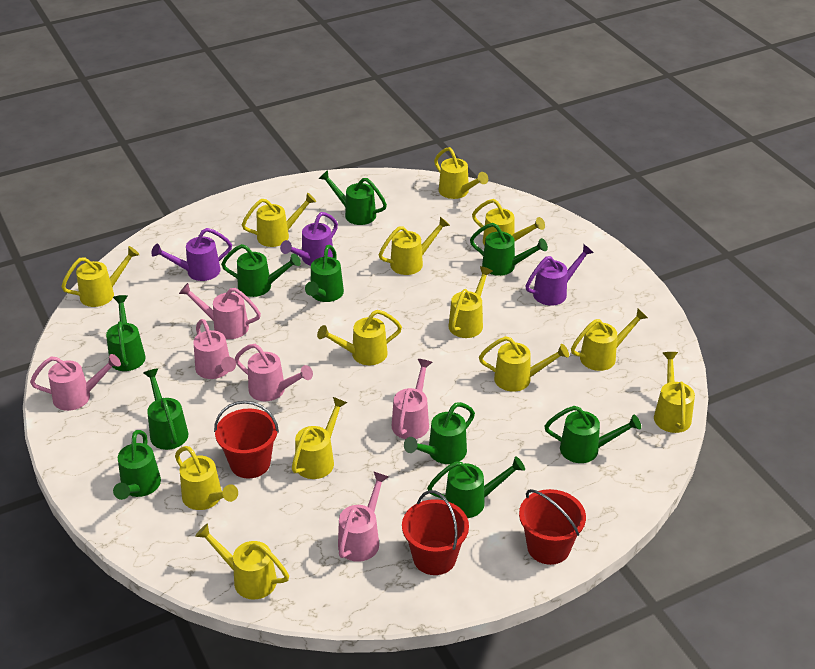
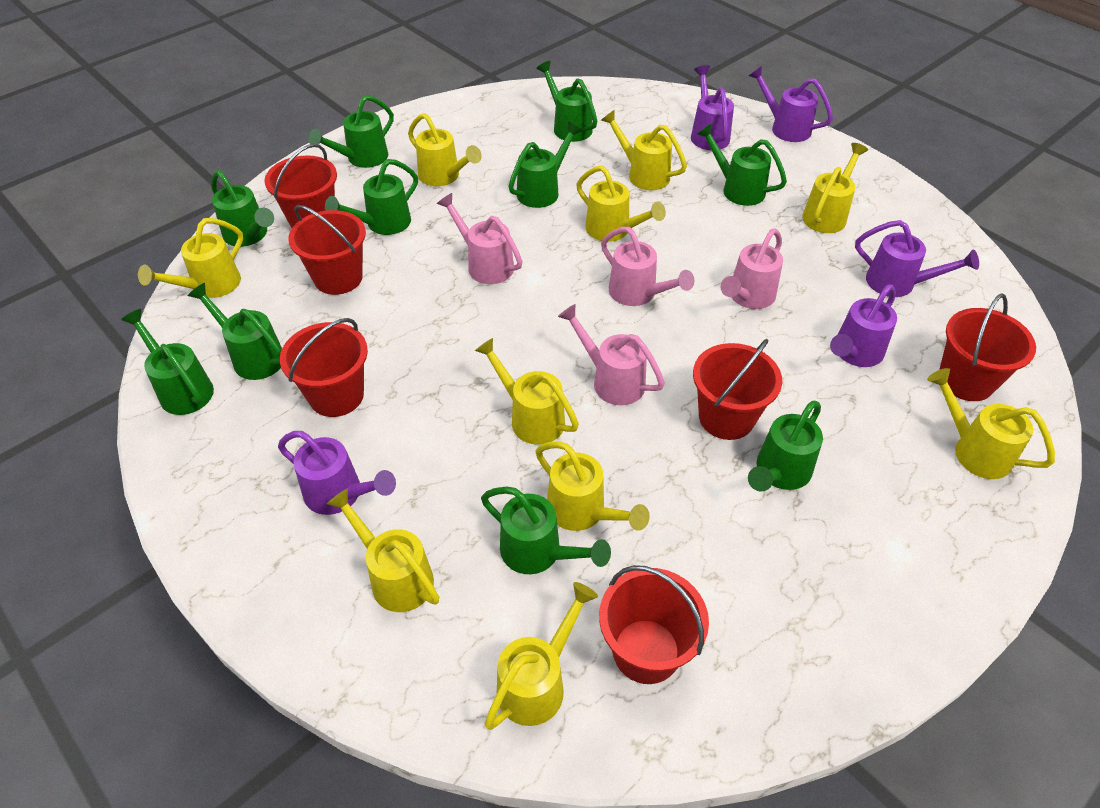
pink watering can: 6 -> 4
purple watering can: 3 -> 5
red bucket: 3 -> 6
yellow watering can: 13 -> 10

